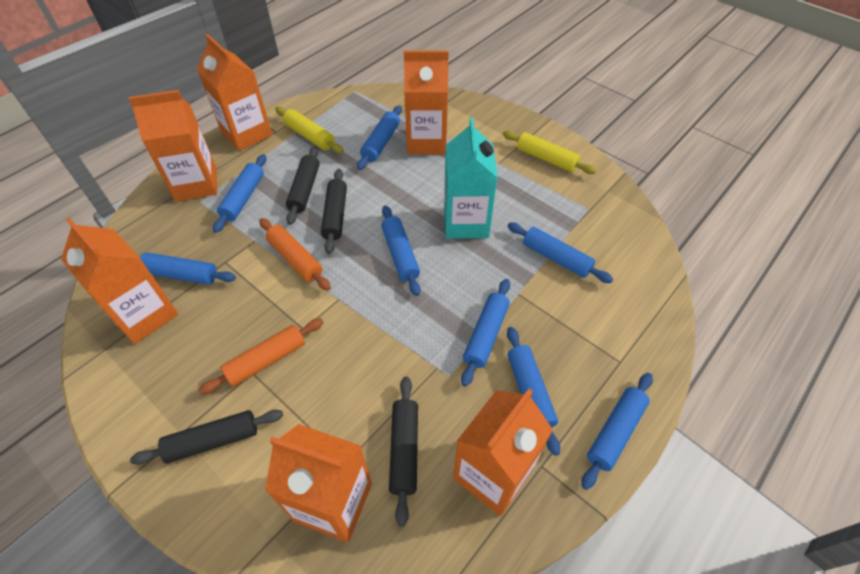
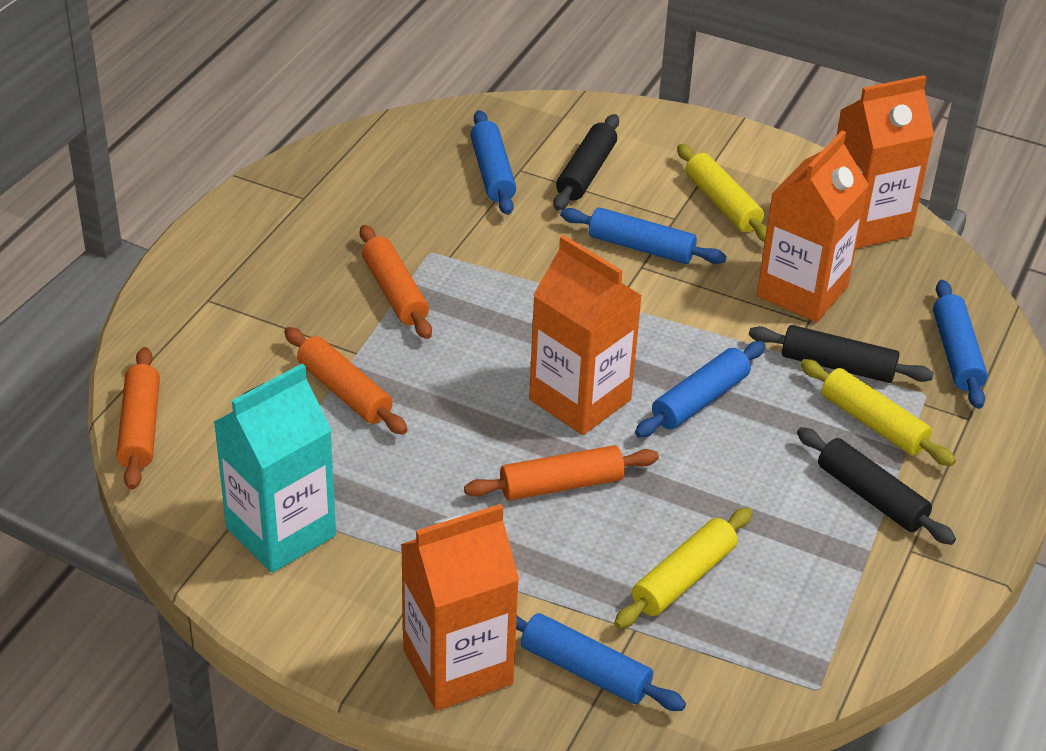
black rolling pin: 4 -> 3
blue rolling pin: 8 -> 5
orange carton: 6 -> 4
orange rolling pin: 2 -> 4
yellow rolling pin: 2 -> 3

